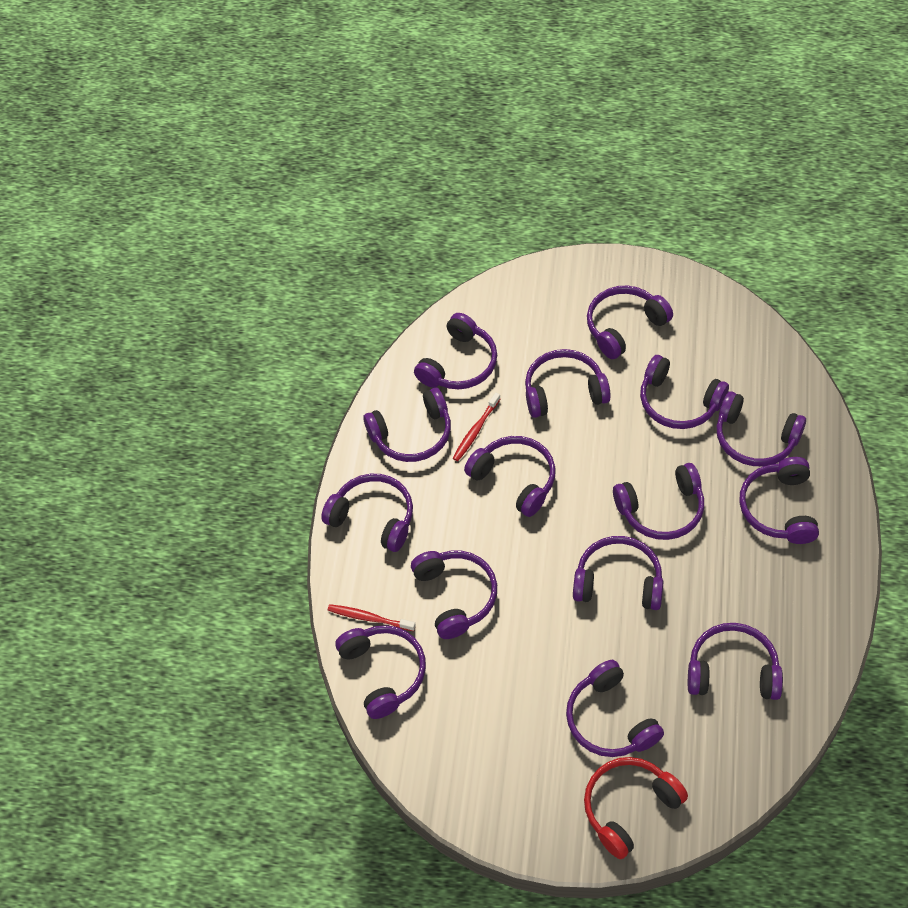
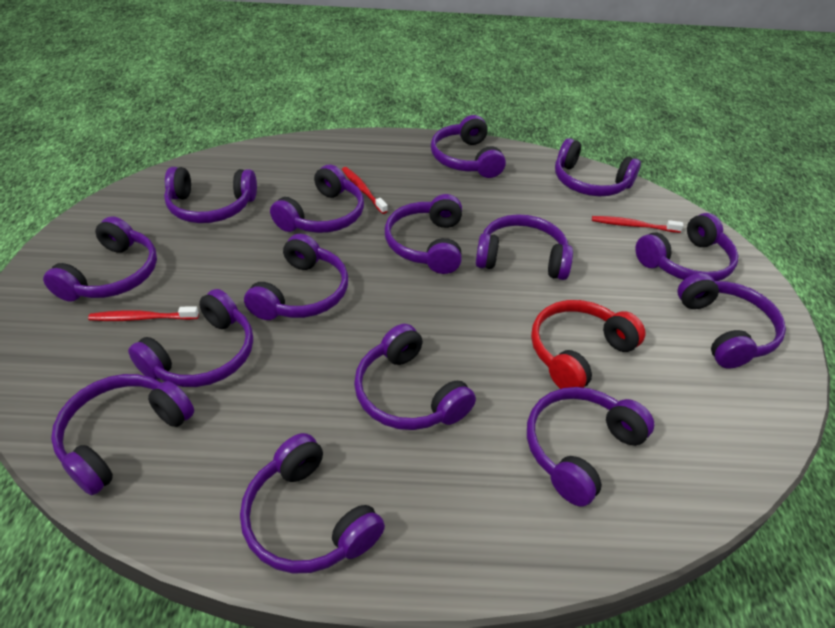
red toothbrush: 2 -> 3

